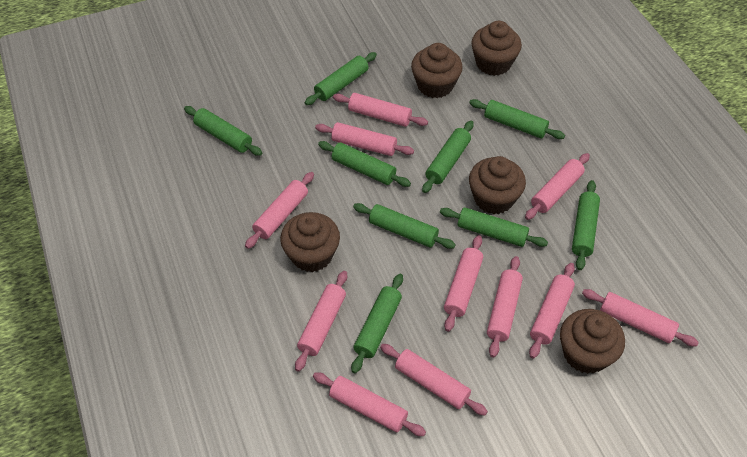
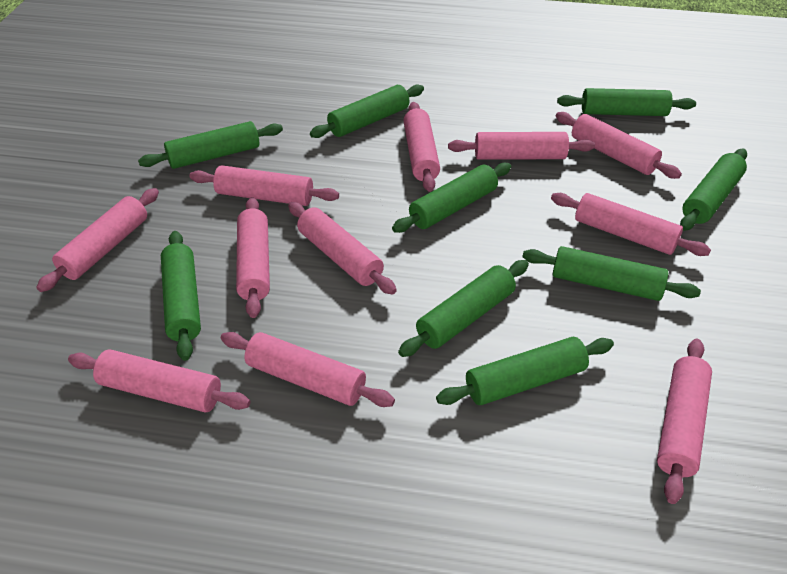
brown cupcake: 5 -> 0

